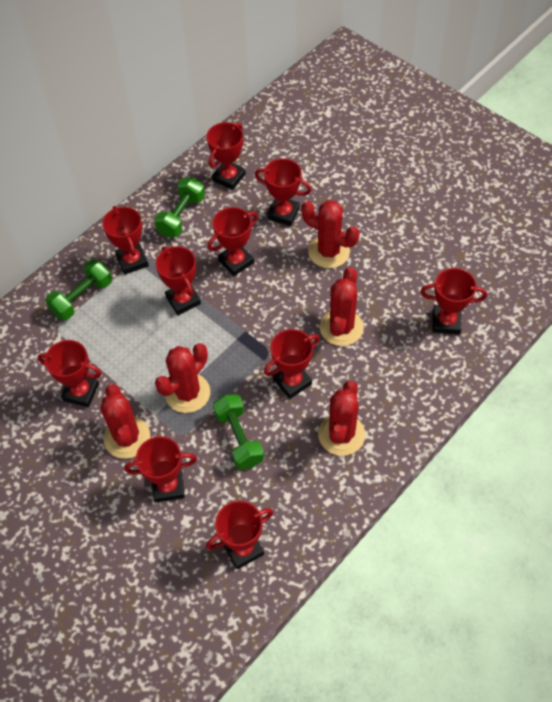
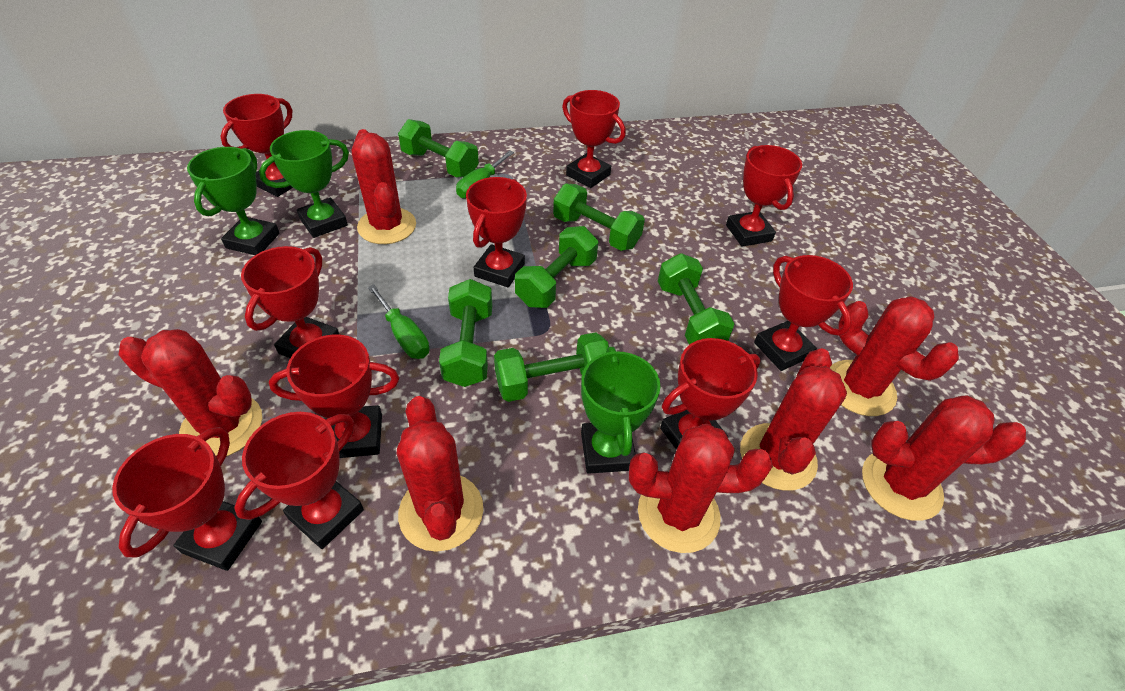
green dumbbell: 3 -> 6
green screwdriver: 0 -> 2
green trophy: 0 -> 3
red cactus: 5 -> 7

